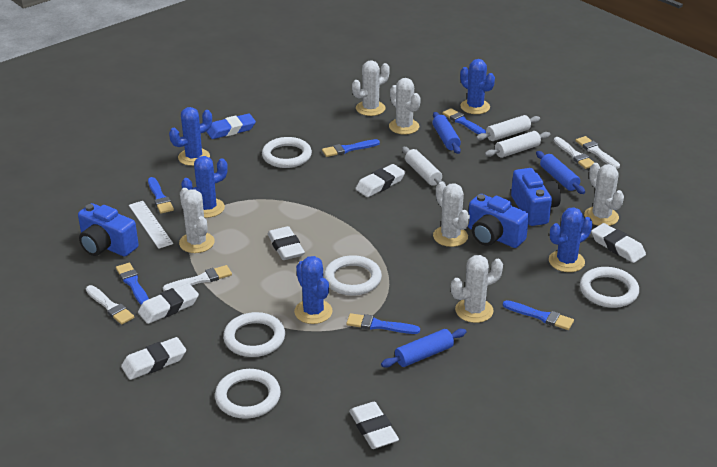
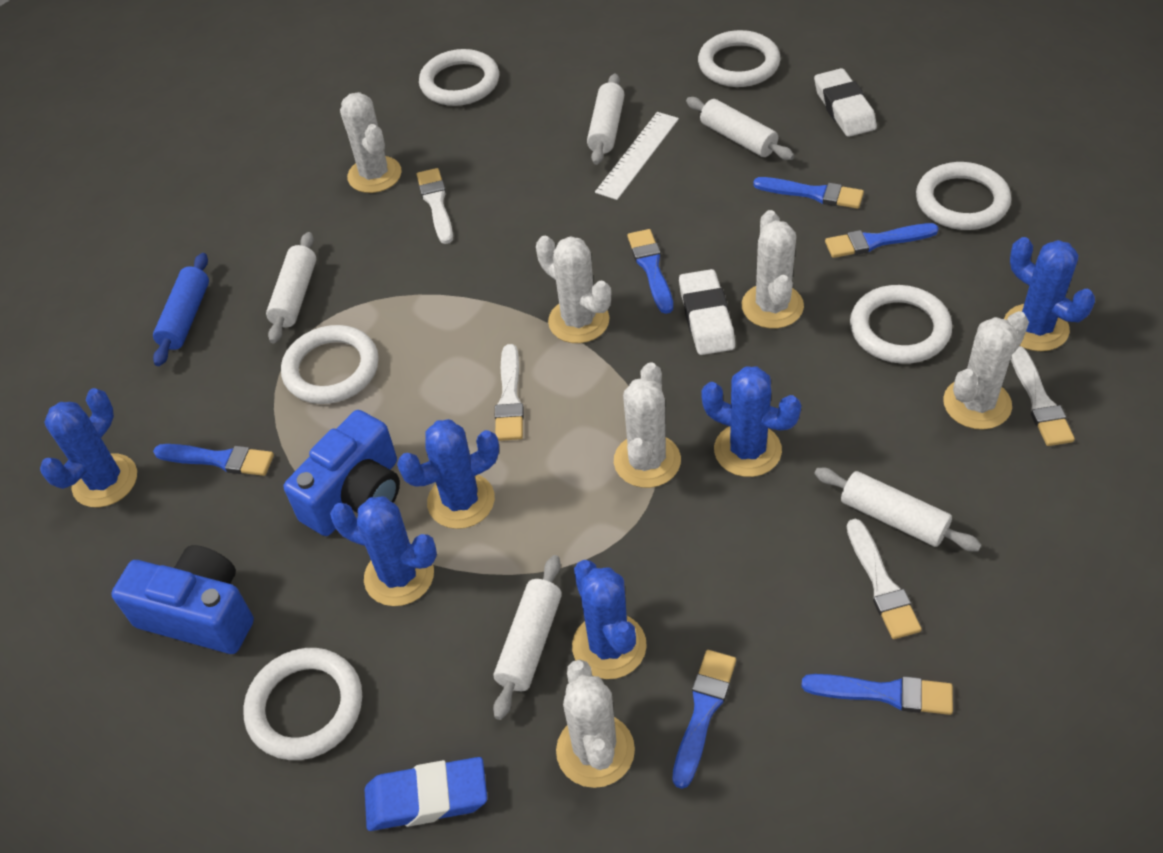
blue cactus: 5 -> 6
blue camera: 3 -> 2
blue rolling pin: 3 -> 1
white eraser: 6 -> 2
white ring: 5 -> 6
white rolling pin: 3 -> 5

